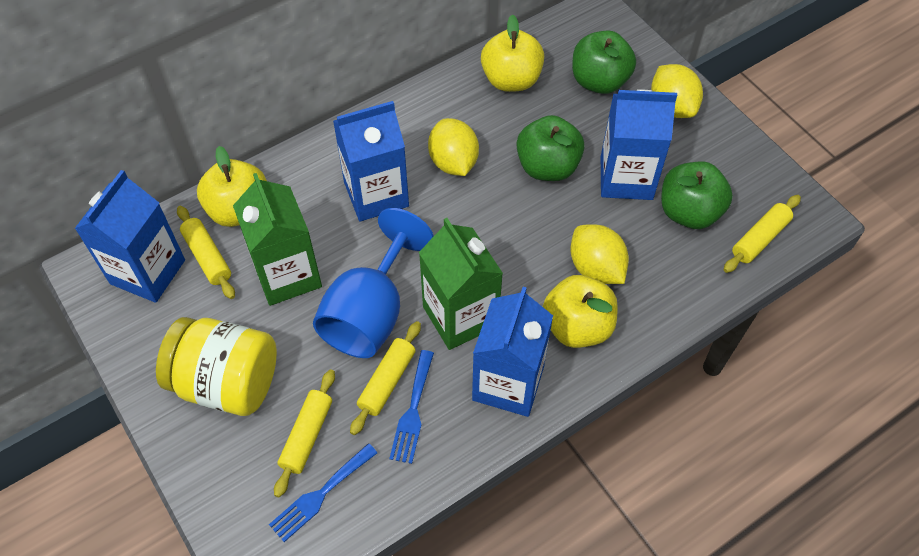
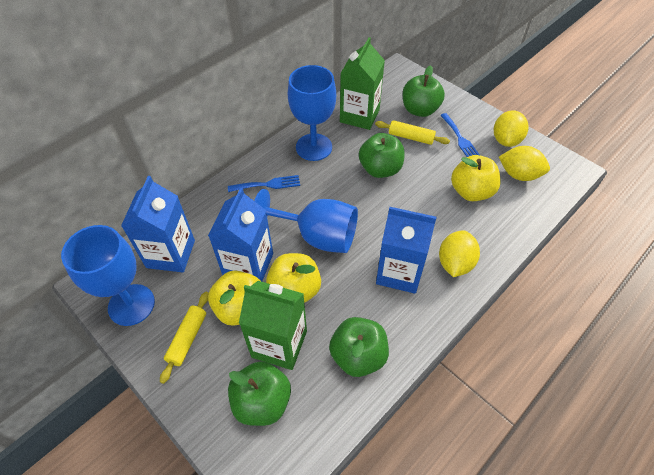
blue carton: 4 -> 3
blue goblet: 1 -> 3
green apple: 3 -> 4
yellow jar: 1 -> 0
yellow rolling pin: 4 -> 2

